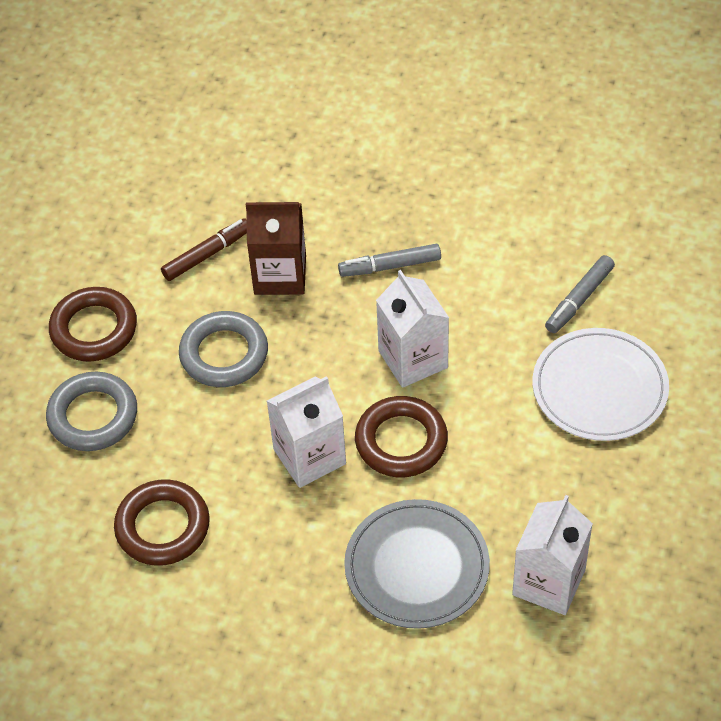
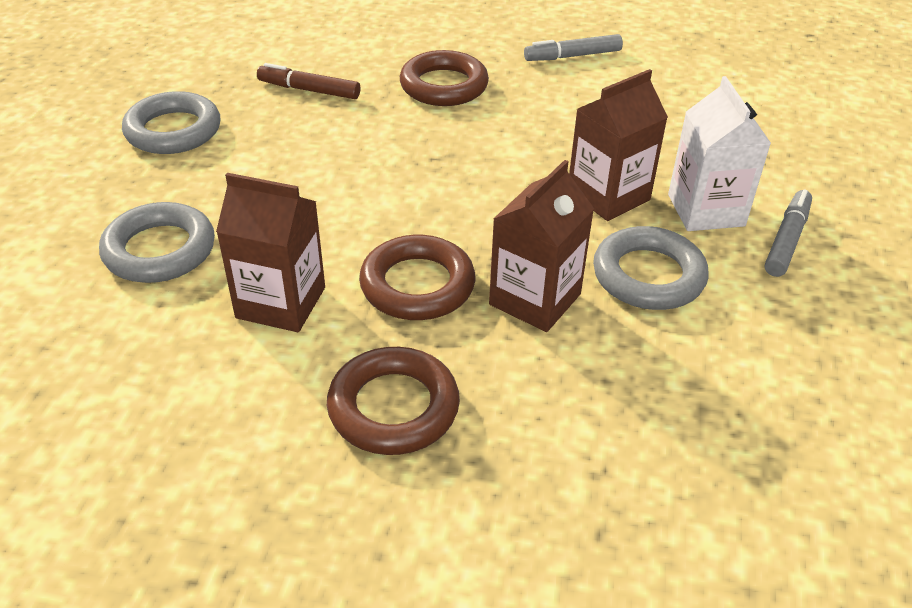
brown carton: 1 -> 3
grey plate: 1 -> 0
grey ring: 2 -> 3
white carton: 3 -> 1
white plate: 1 -> 0

